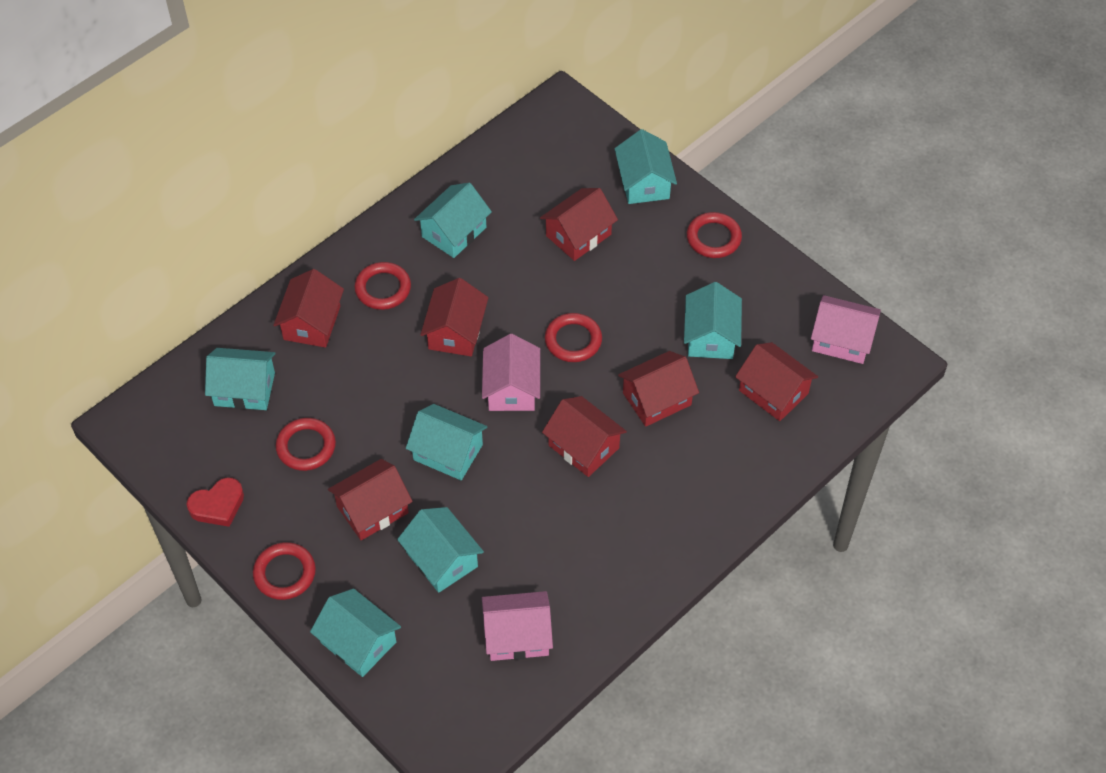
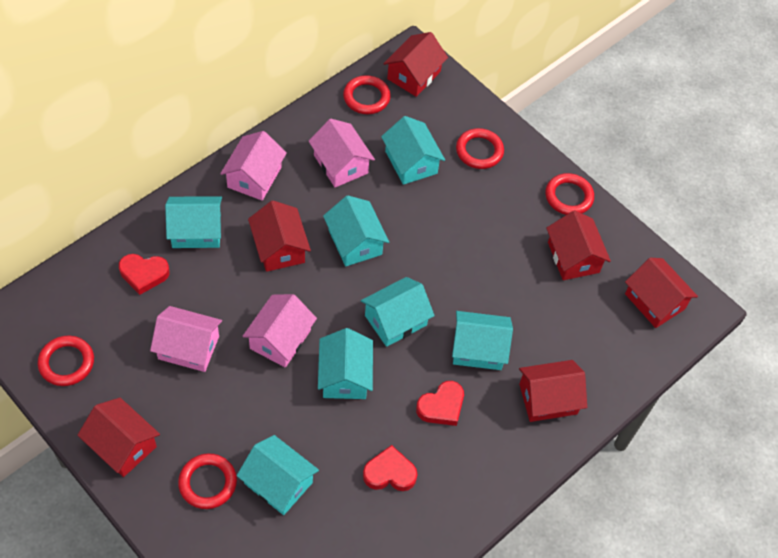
pink house: 3 -> 4
red heart: 1 -> 3
red house: 7 -> 6

